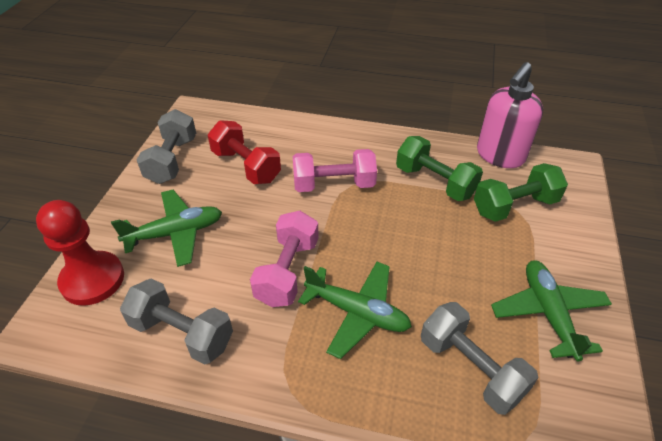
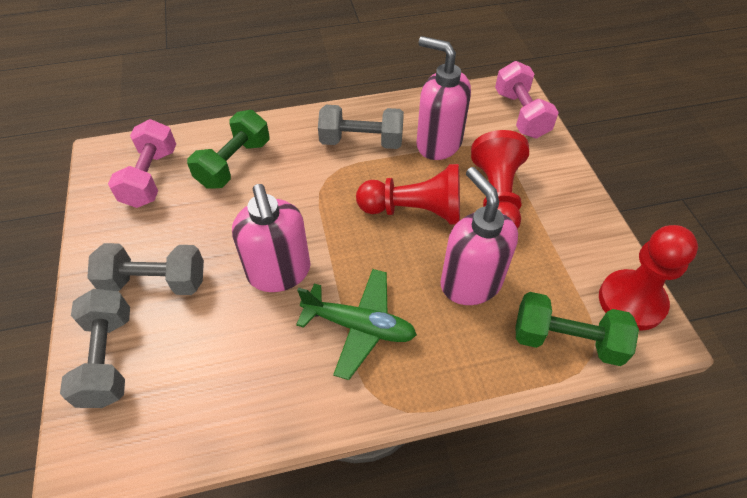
green plane: 3 -> 1
pink soap dispenser: 1 -> 3
red dumbbell: 1 -> 0
red pawn: 1 -> 3

